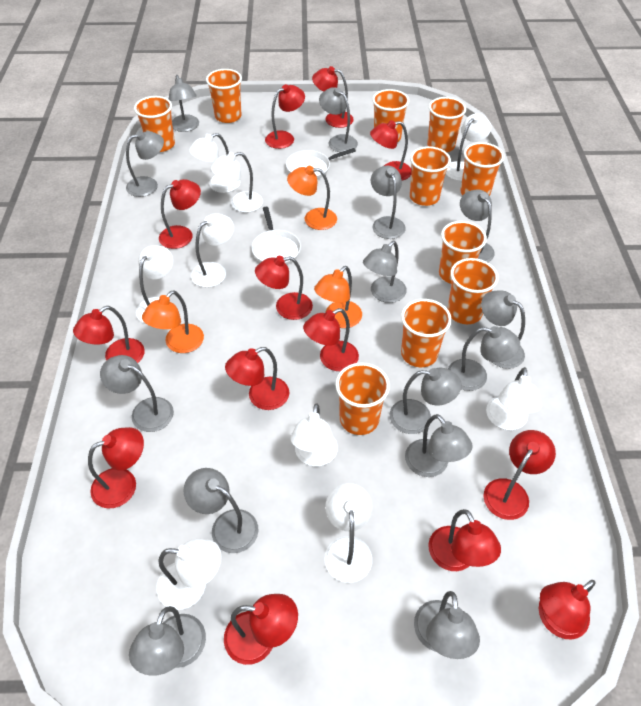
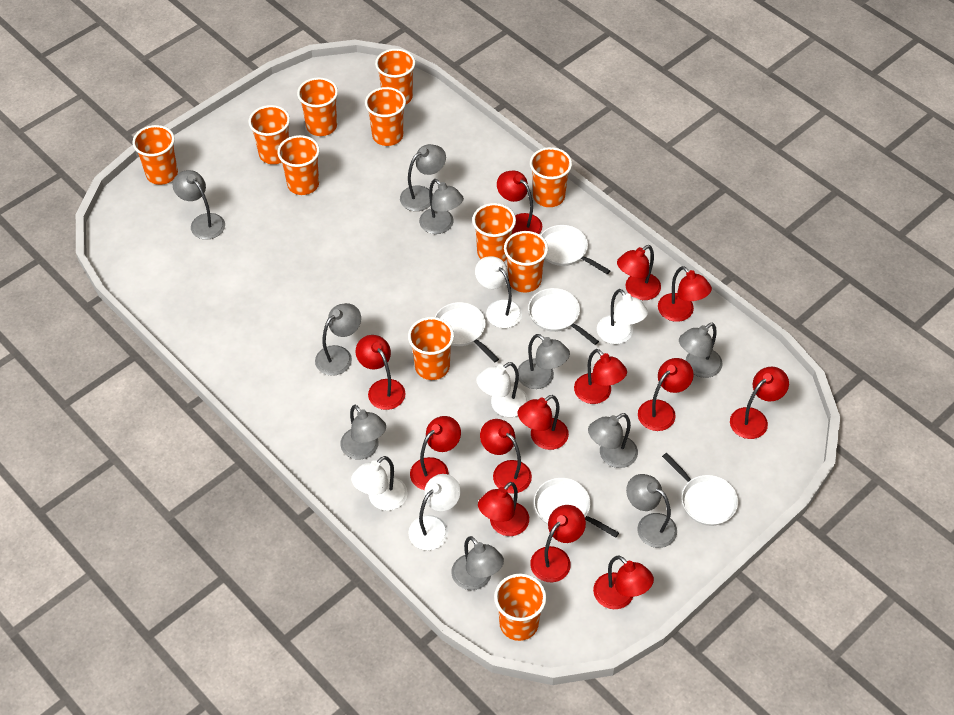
grey lamp: 14 -> 10
orange cup: 10 -> 11
orange lamp: 3 -> 0
white lamp: 9 -> 5
white pan: 2 -> 5

